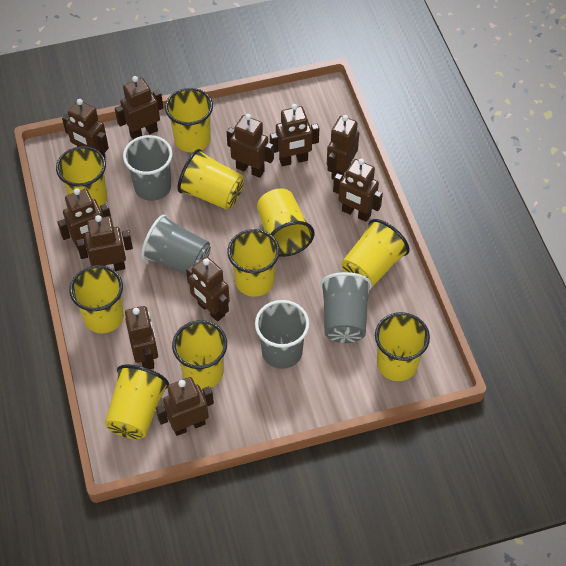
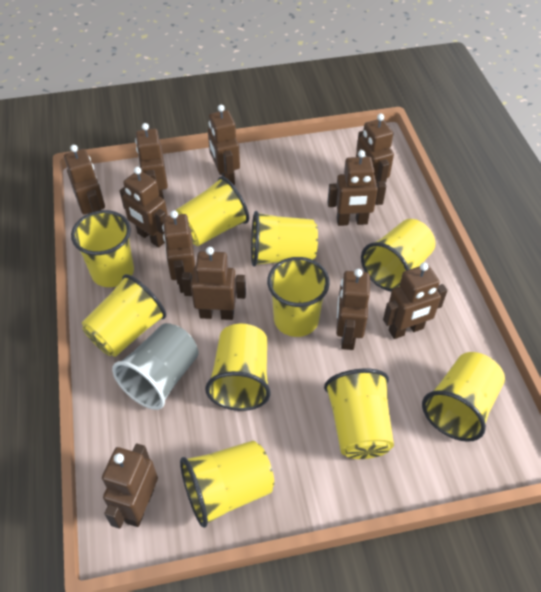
grey cup: 4 -> 1

